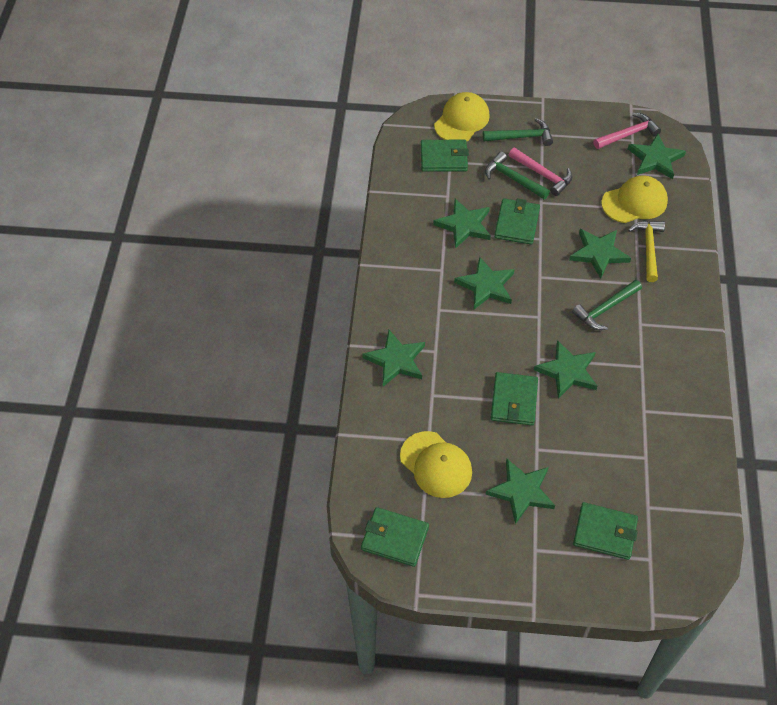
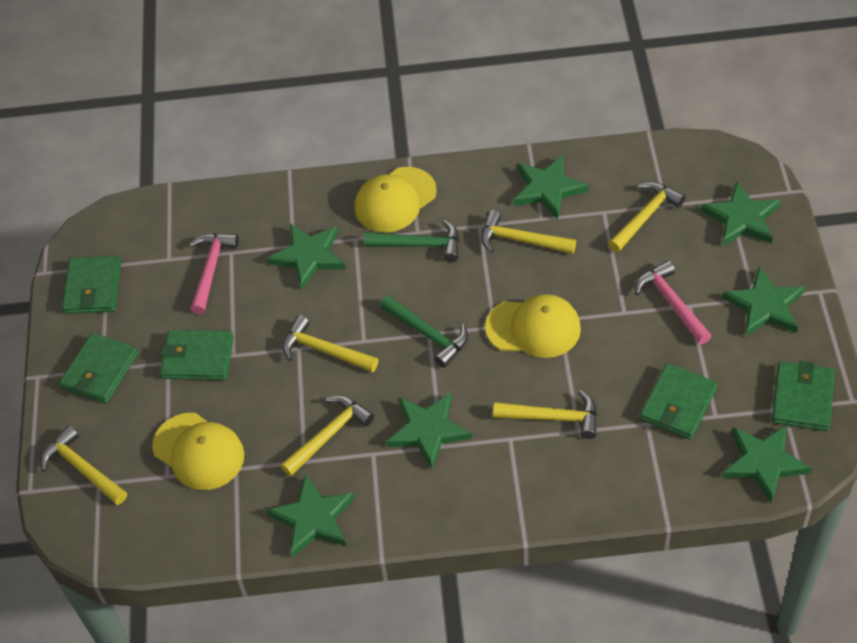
green hammer: 3 -> 2
yellow hammer: 1 -> 6

